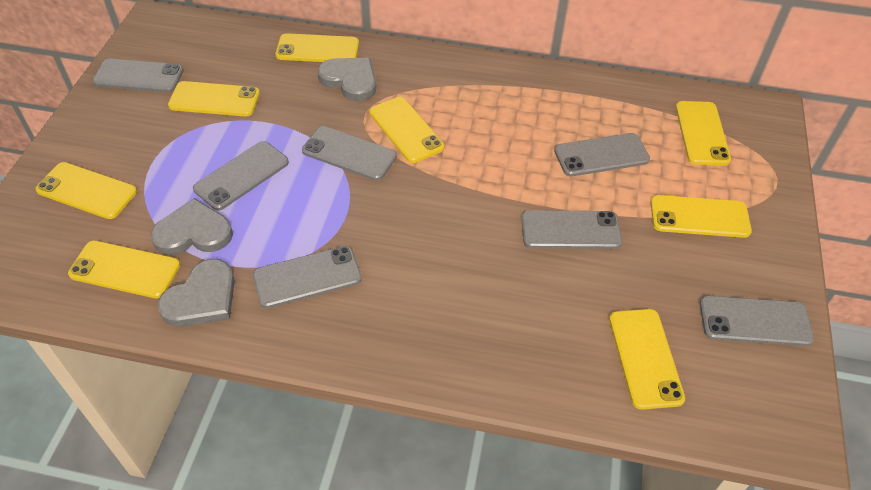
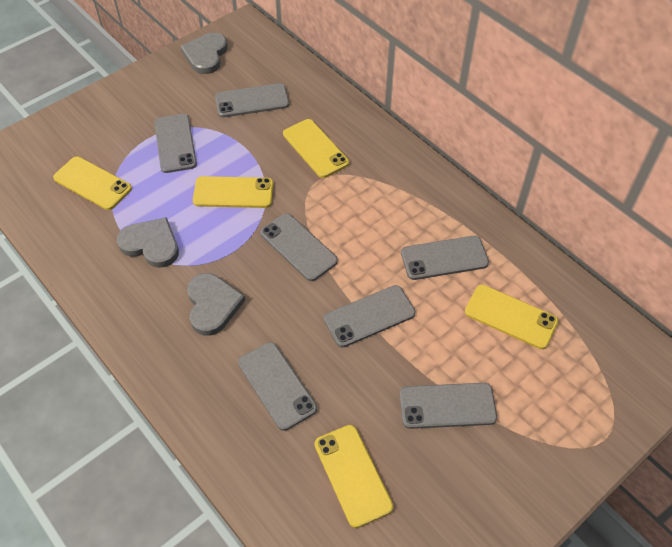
yellow phone: 8 -> 5

